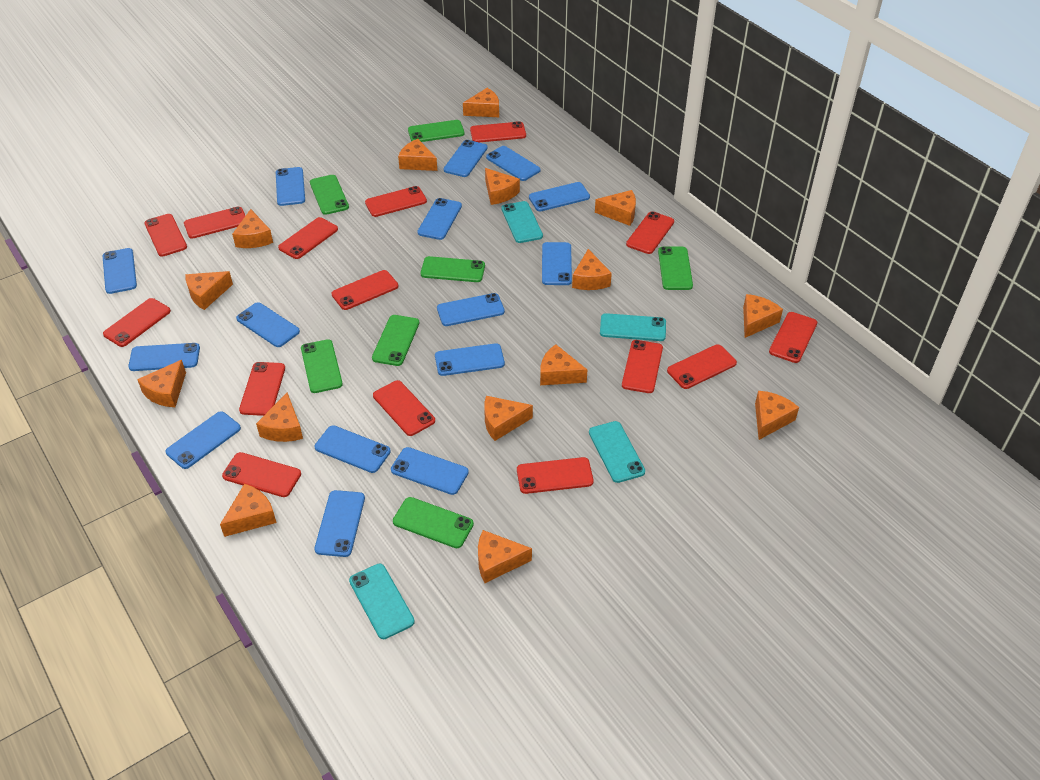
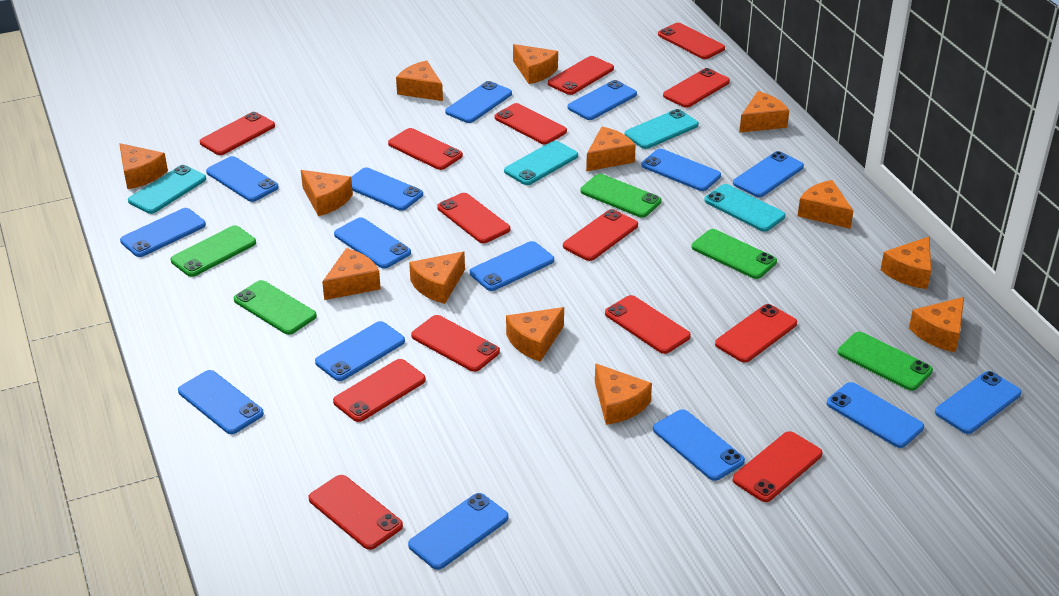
green phone: 7 -> 5
orange cheese: 15 -> 13
red phone: 15 -> 14

